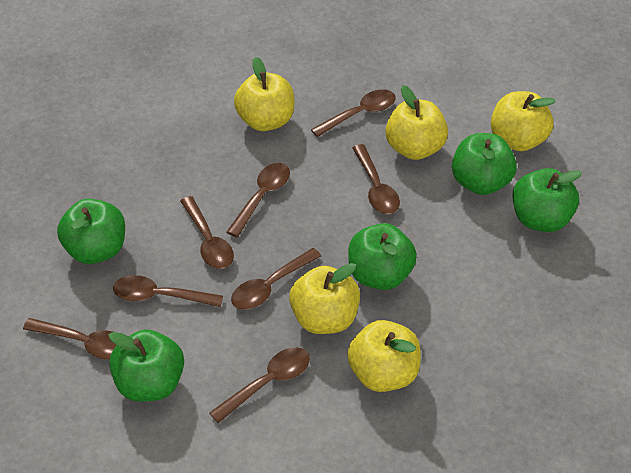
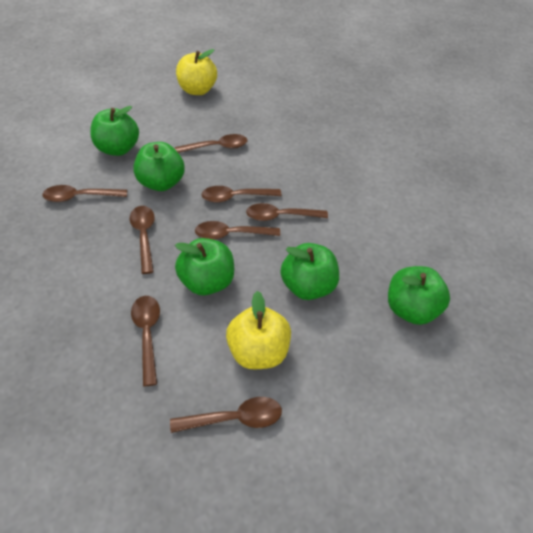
yellow apple: 5 -> 2

